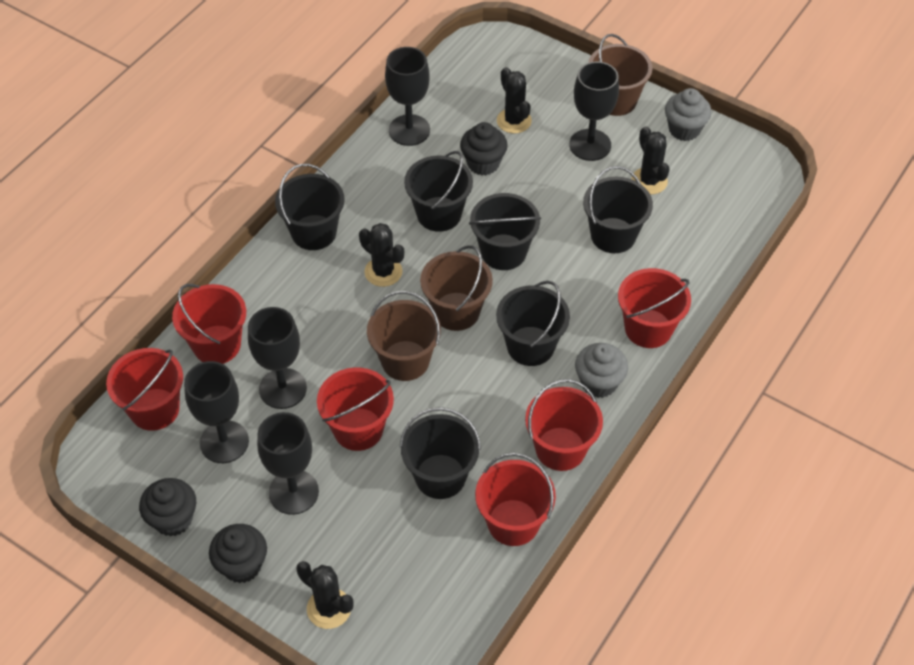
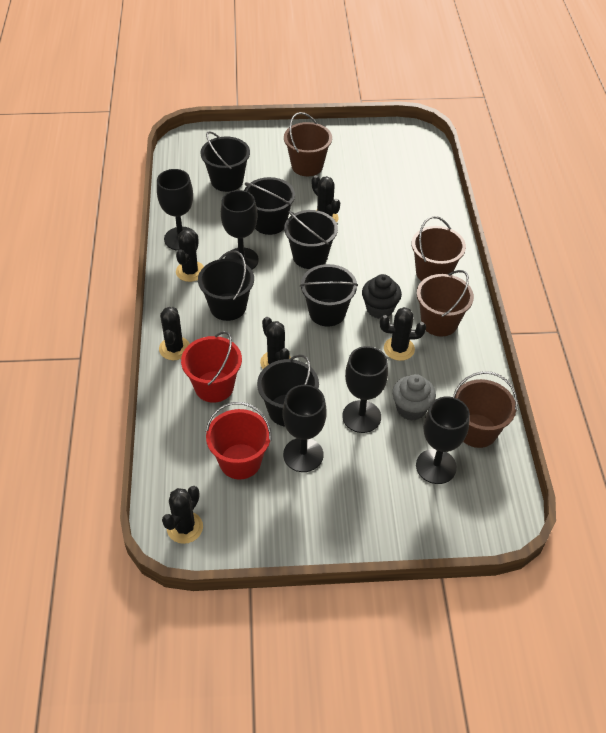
black cactus: 4 -> 6
black cupcake: 3 -> 1
brown bucket: 3 -> 4
grey cupcake: 2 -> 1
red bucket: 6 -> 2

